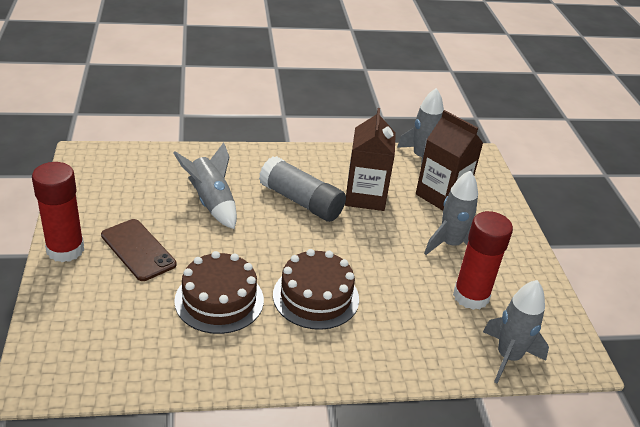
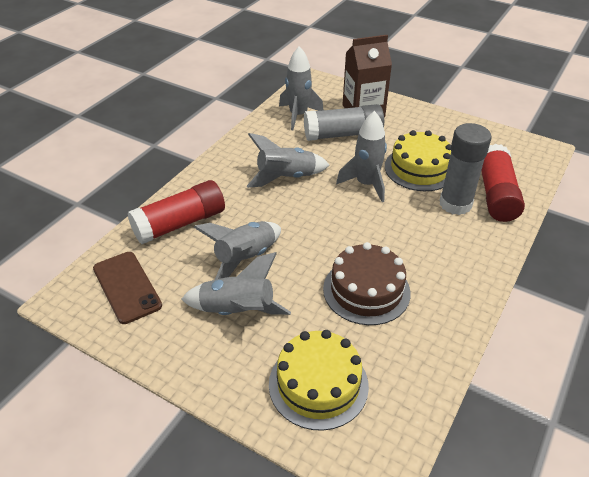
brown cake: 2 -> 1
brown carton: 2 -> 1
grey glue stick: 1 -> 2
grey rocket: 4 -> 5
yellow cake: 0 -> 2

